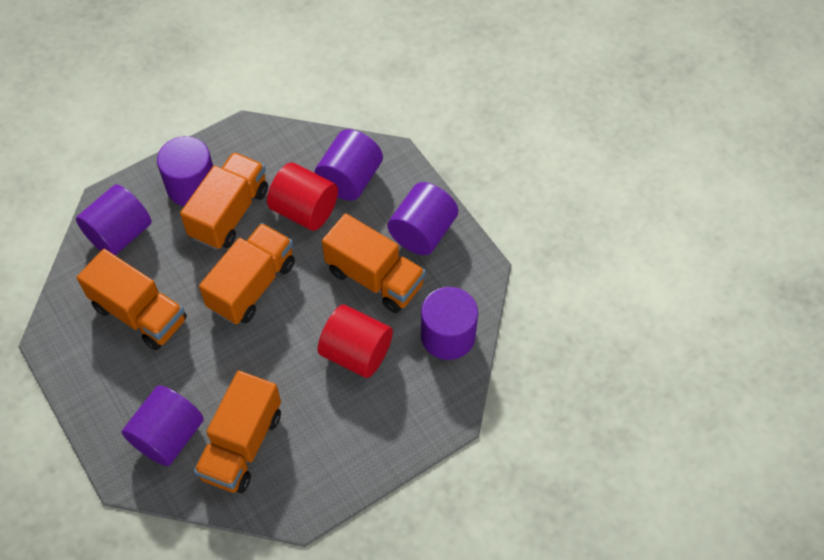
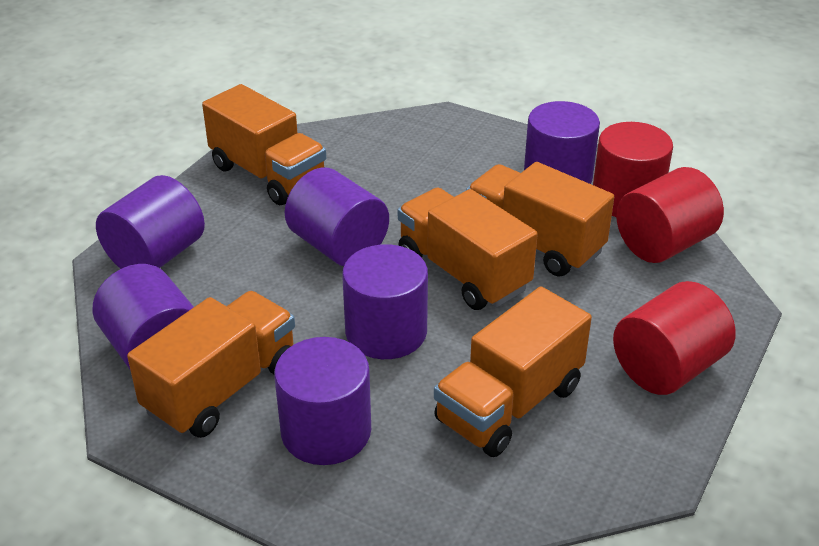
red cylinder: 2 -> 3

